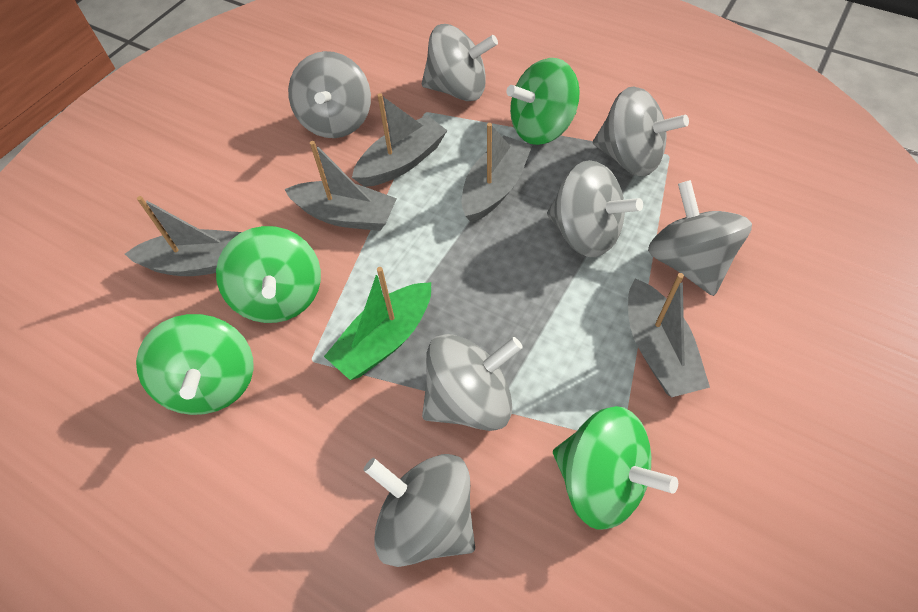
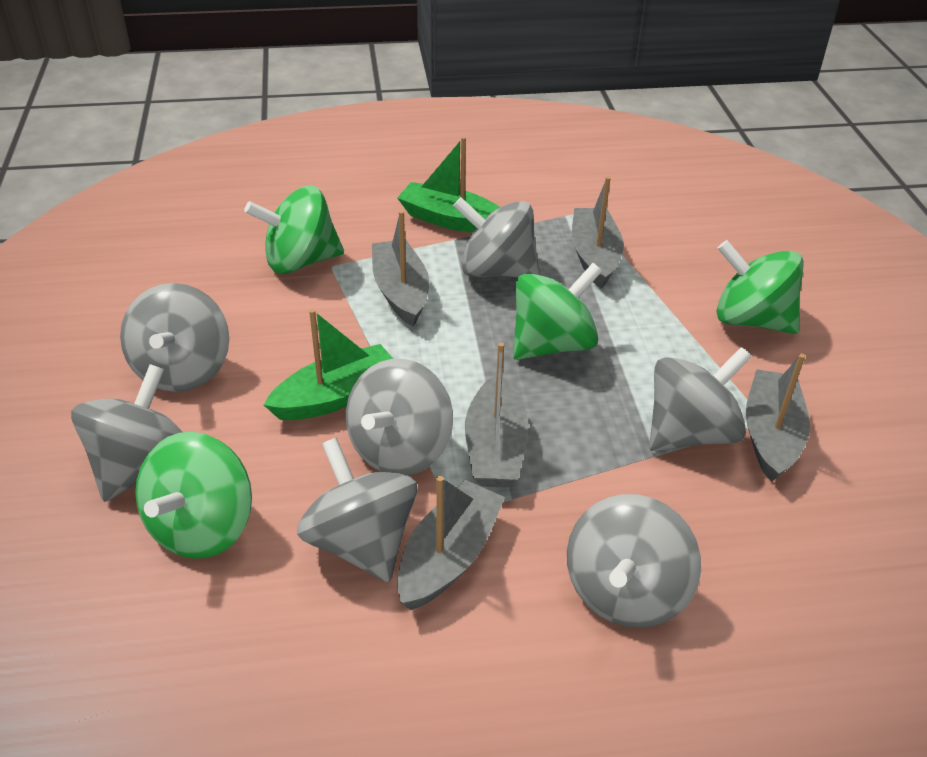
green boat: 1 -> 2

